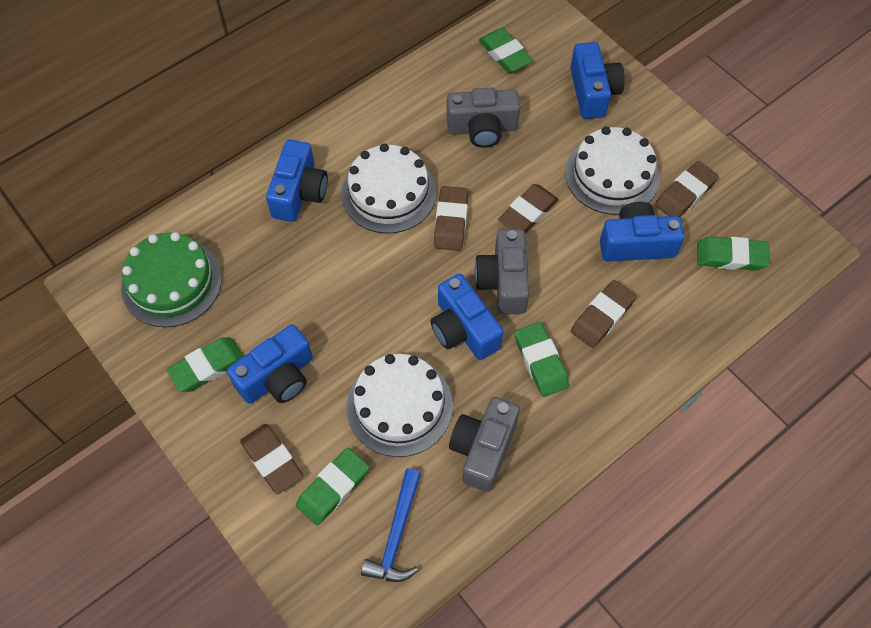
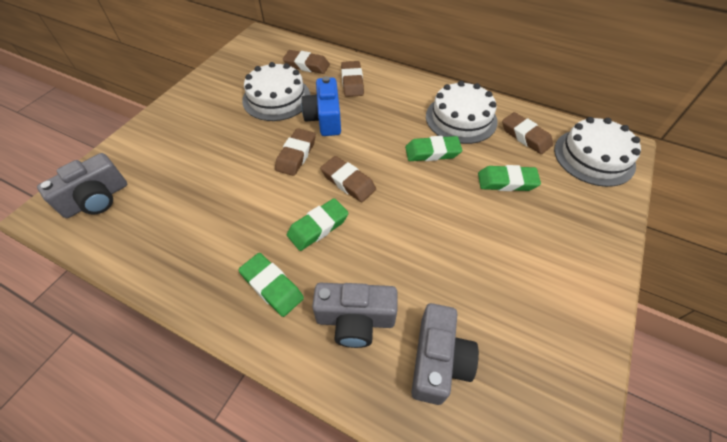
blue camera: 5 -> 1
blue hammer: 1 -> 0
green cake: 1 -> 0
green eraser: 5 -> 4

